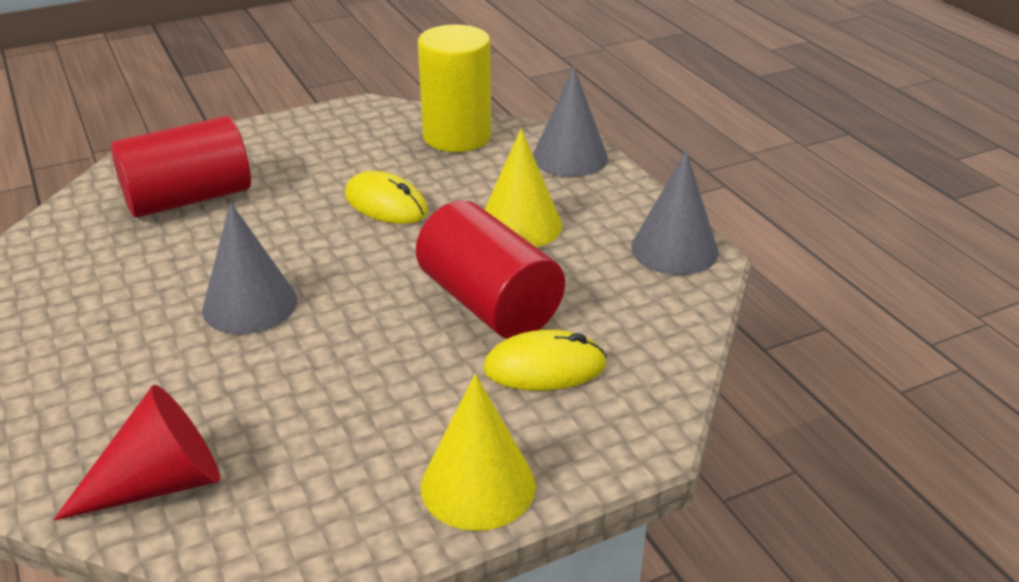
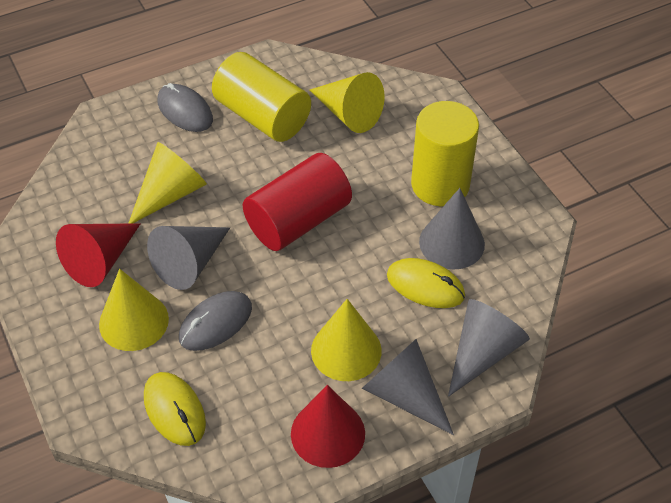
grey cone: 3 -> 4
grey mouse: 0 -> 2
red cone: 1 -> 2
red cylinder: 2 -> 1
yellow cone: 2 -> 4
yellow cylinder: 1 -> 2

